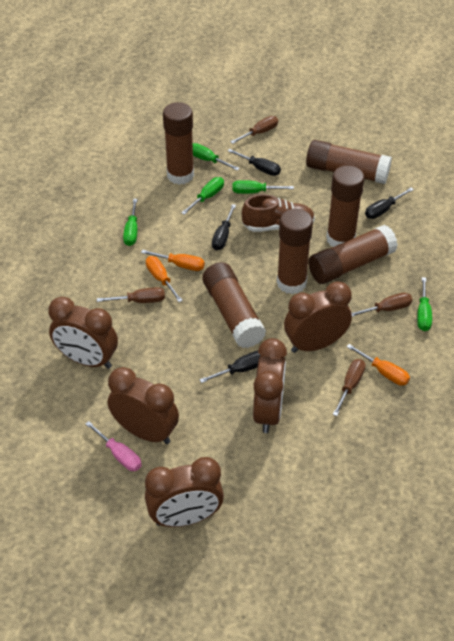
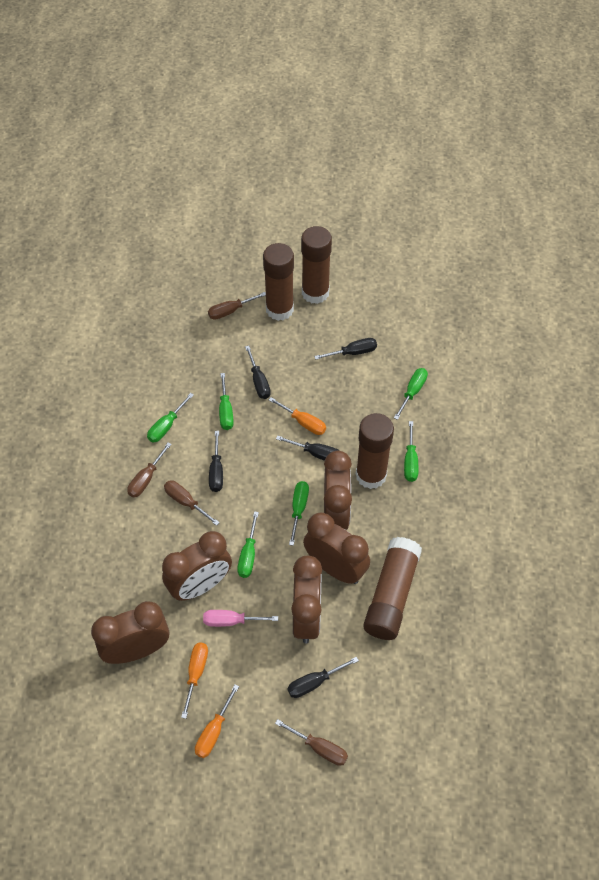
black screwdriver: 4 -> 5
brown glue stick: 6 -> 4
brown shoe: 1 -> 0
green screwdriver: 5 -> 6

